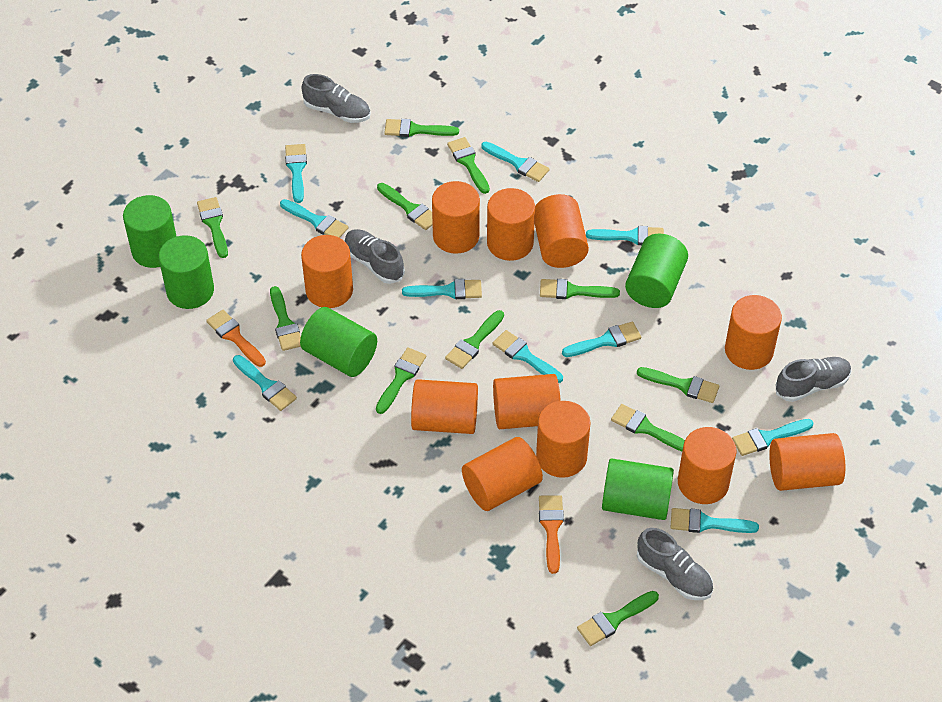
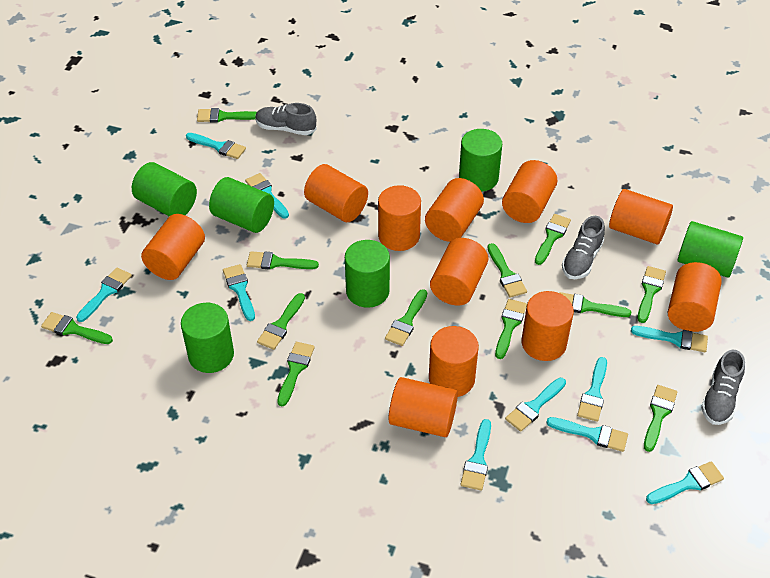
green brush: 11 -> 12
green cylinder: 5 -> 6
grey shoe: 4 -> 3
orange brush: 2 -> 0

